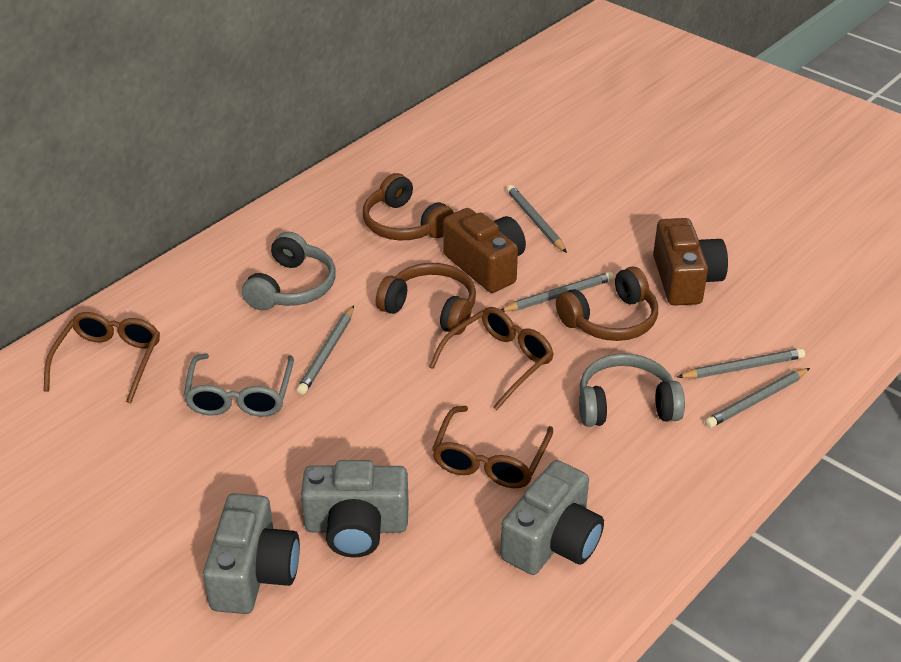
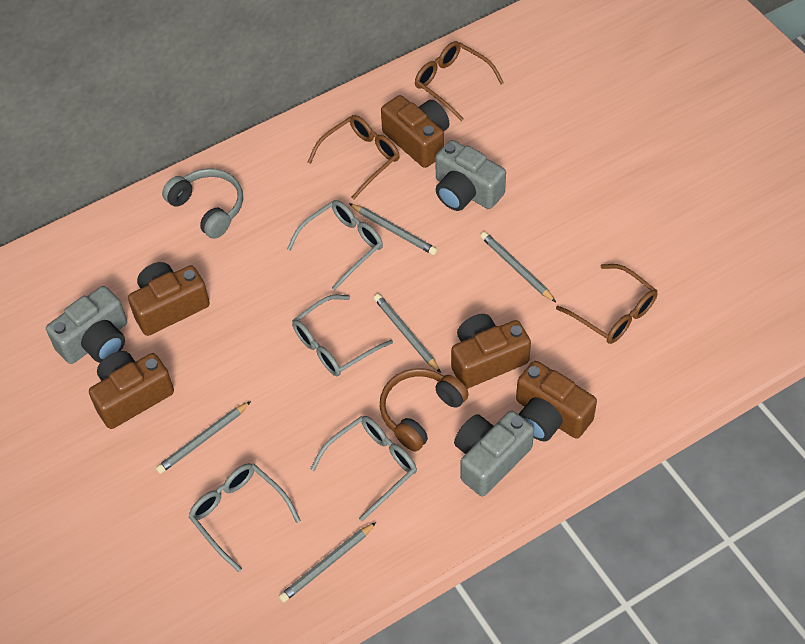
brown camera: 2 -> 5
brown headphones: 3 -> 1
grey glasses: 1 -> 4
grey headphones: 2 -> 1

